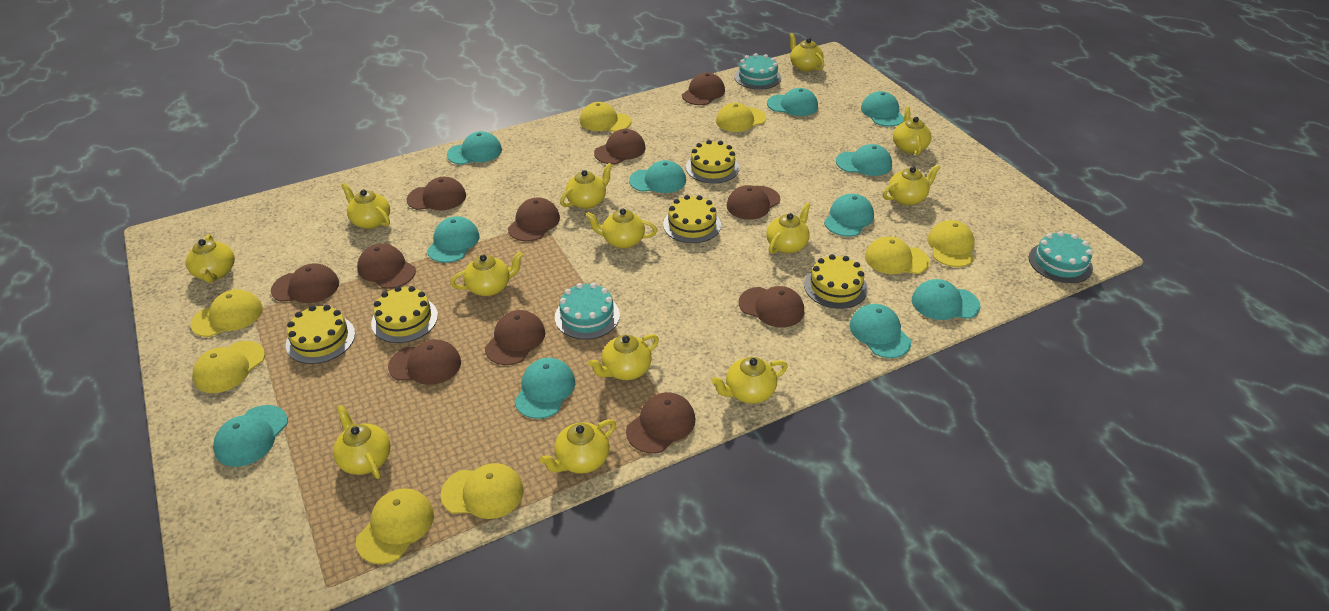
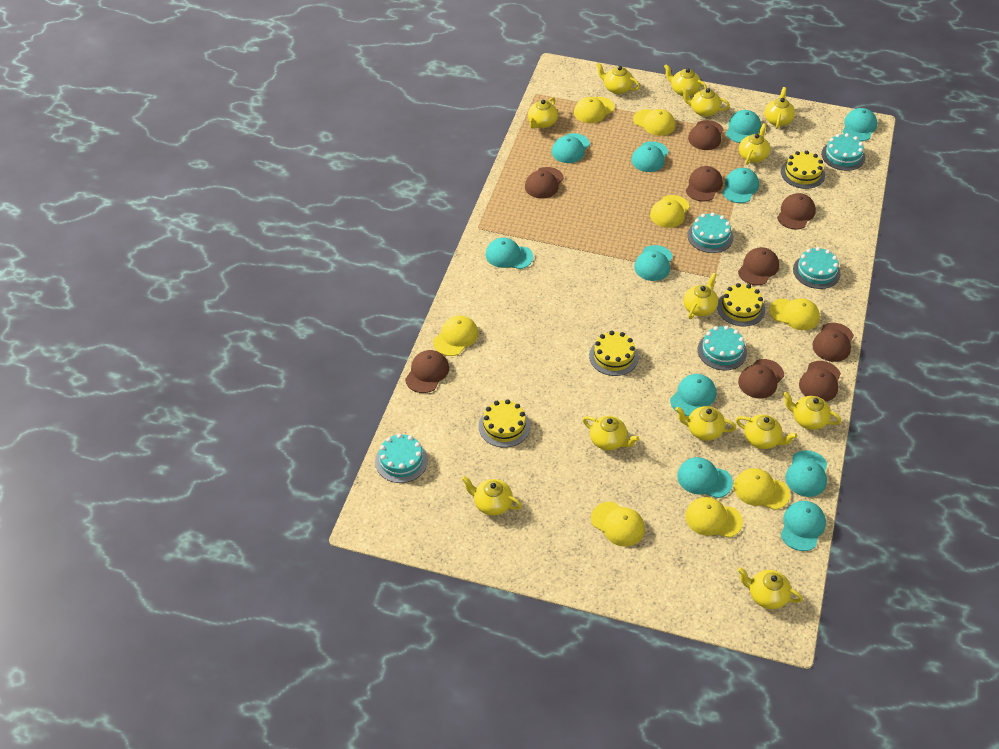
brown cap: 11 -> 9
turquoise cake: 3 -> 5
yellow cake: 5 -> 4

